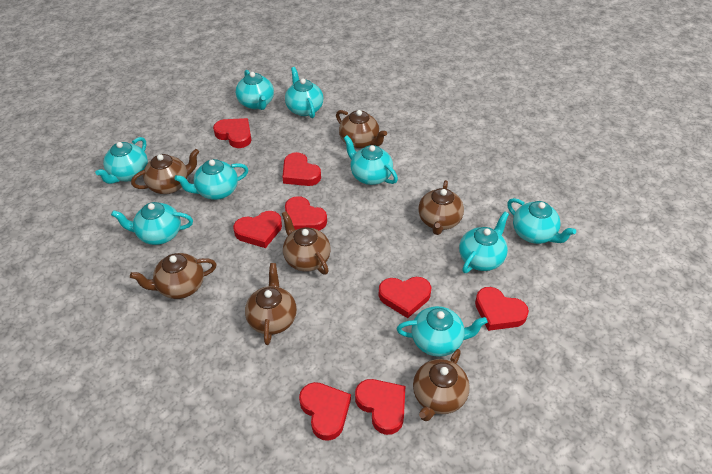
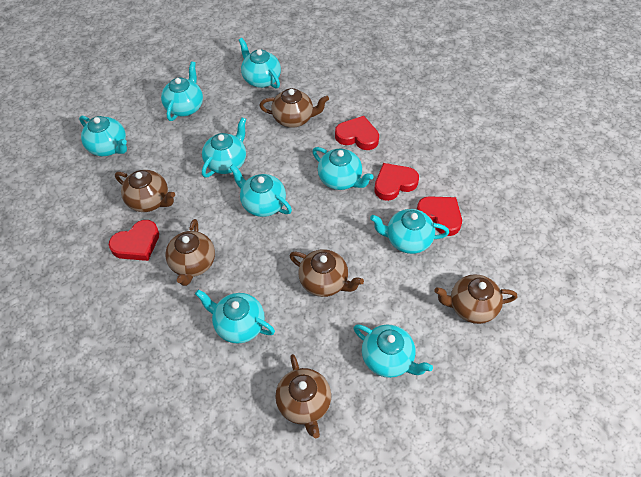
brown teapot: 7 -> 6
red heart: 8 -> 4

